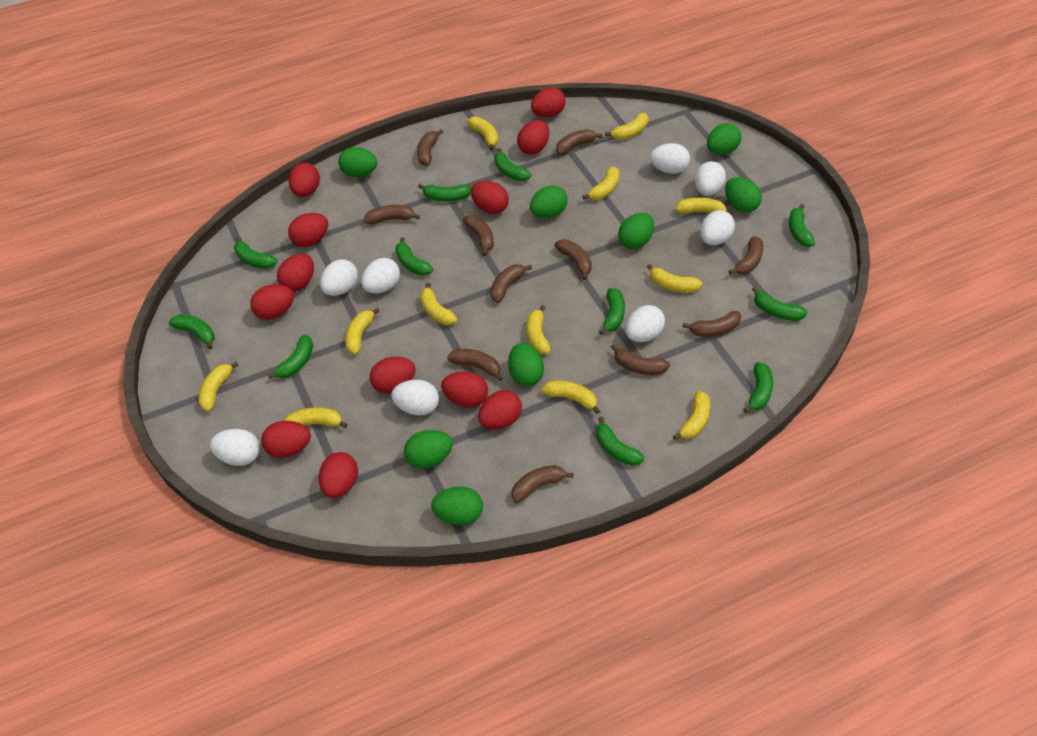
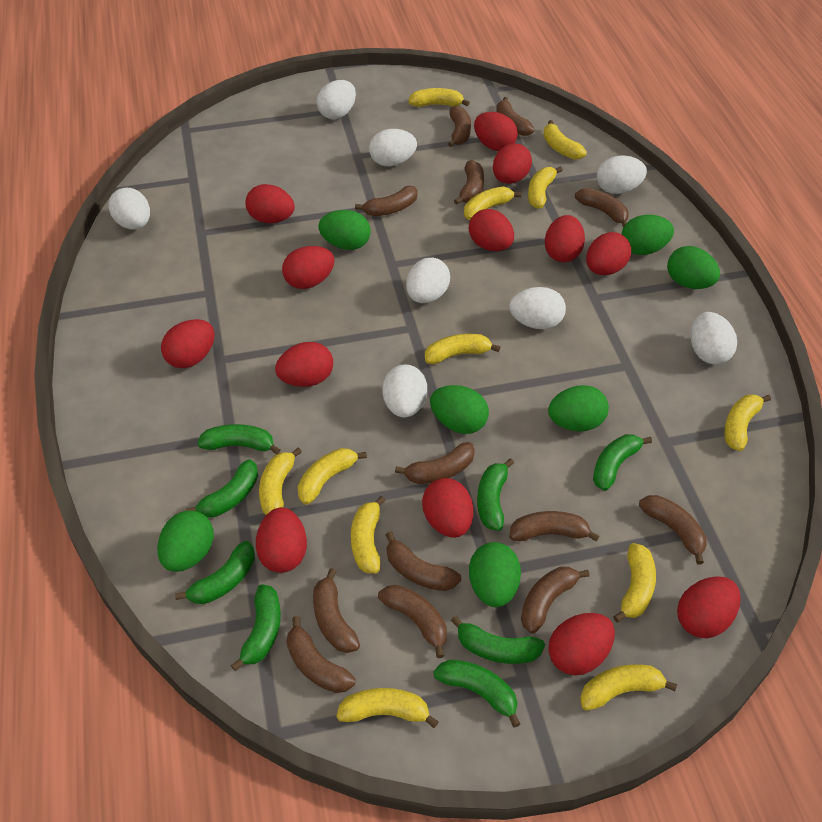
brown banana: 11 -> 13
green banana: 11 -> 8
green egg: 8 -> 7
red egg: 12 -> 13

